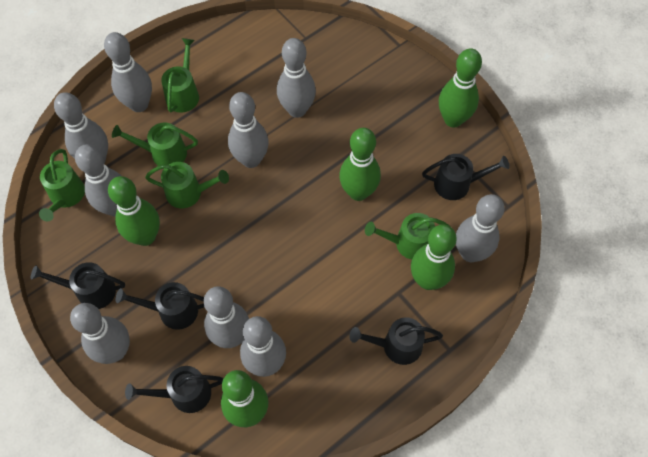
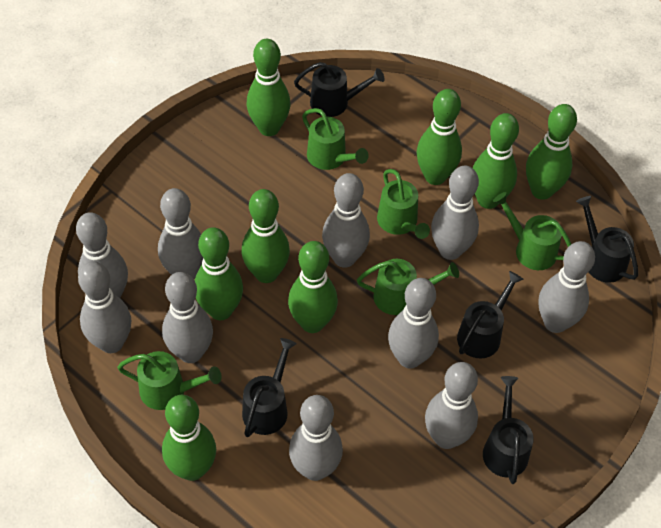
green bowling pin: 5 -> 8
grey bowling pin: 9 -> 10

